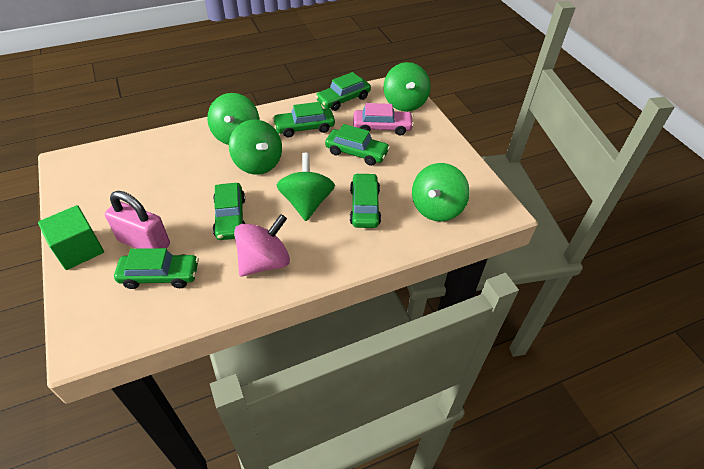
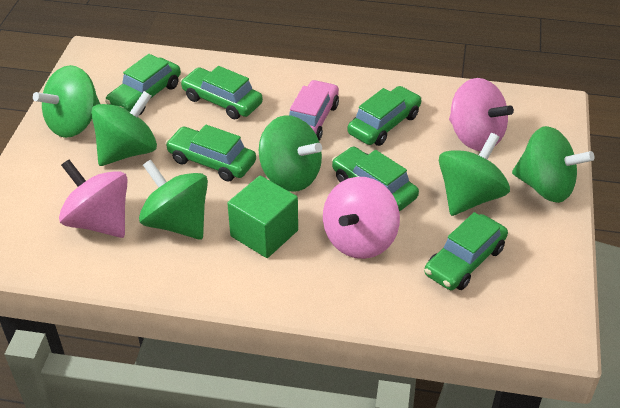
green spinning top: 5 -> 6
pink padlock: 1 -> 0
pink spinning top: 1 -> 3

